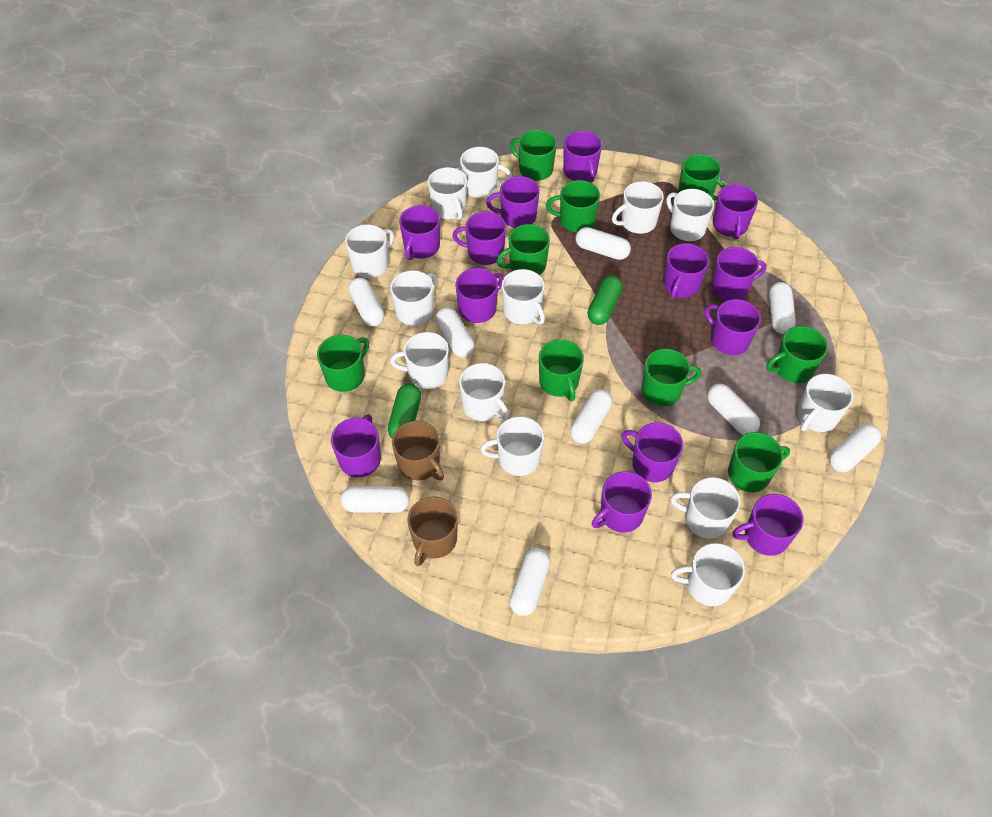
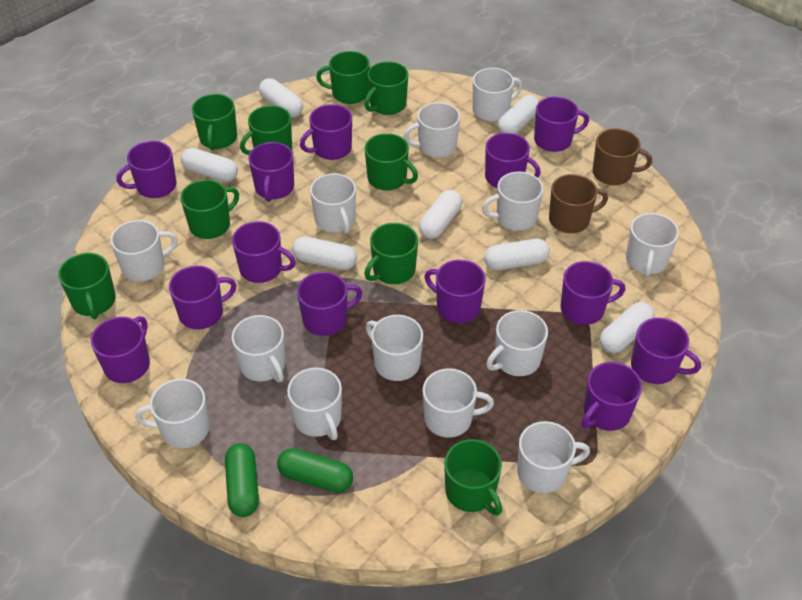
white capsule: 9 -> 7

